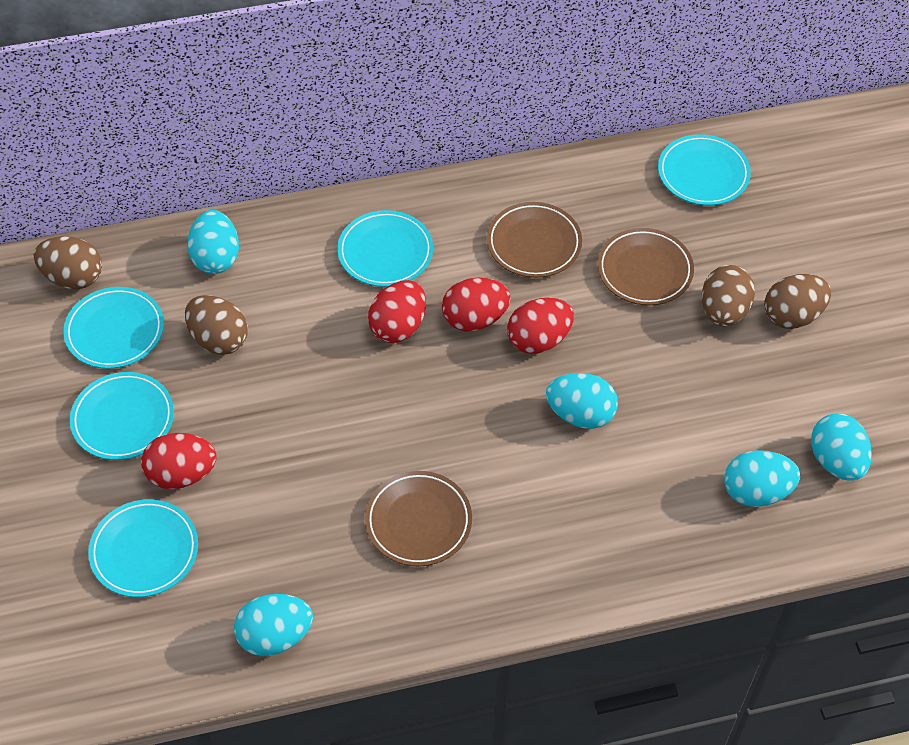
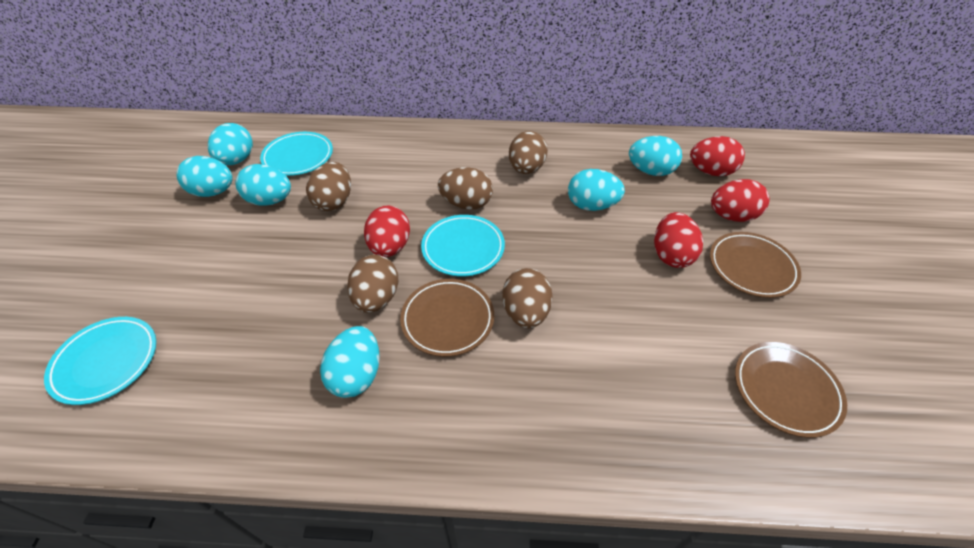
brown egg: 4 -> 5
turquoise egg: 5 -> 6
turquoise plate: 5 -> 3

